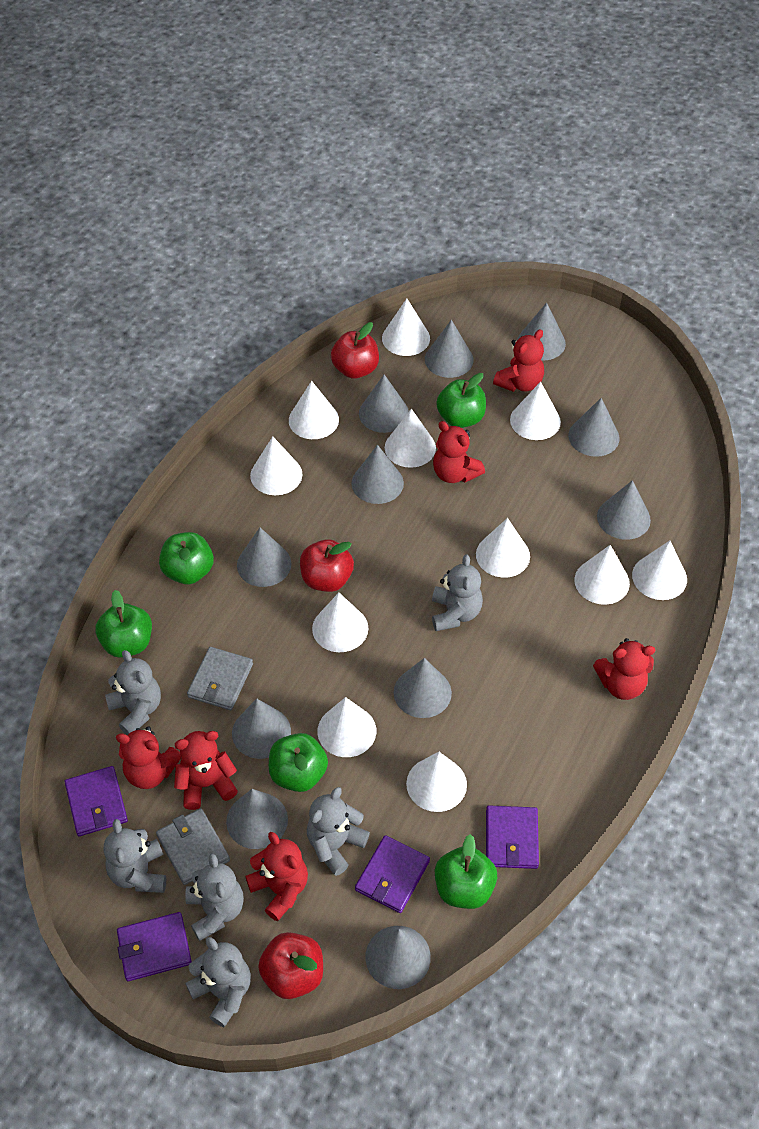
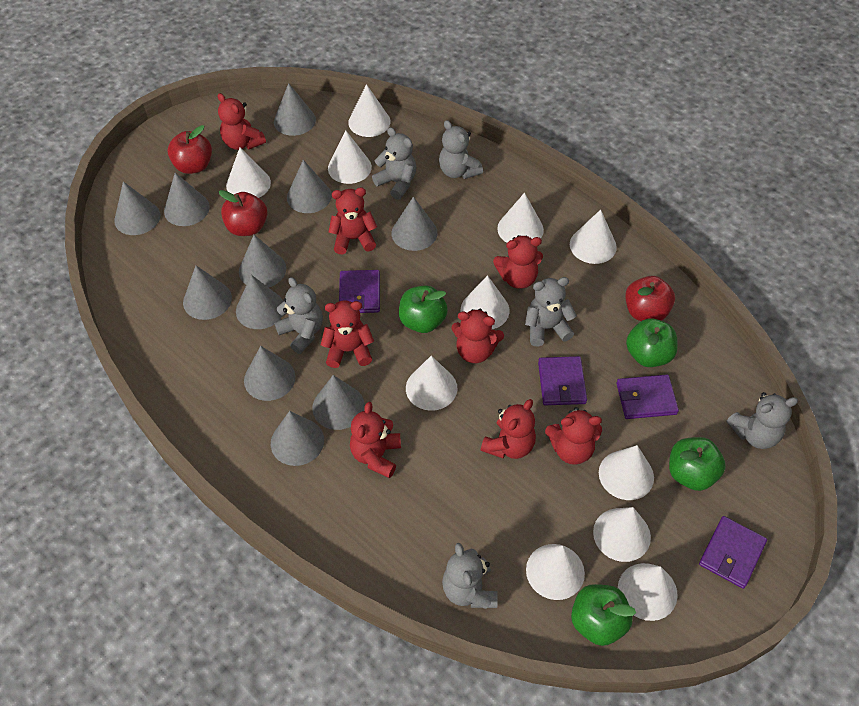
green apple: 5 -> 4
grey wallet: 2 -> 0
red teddy bear: 6 -> 8

